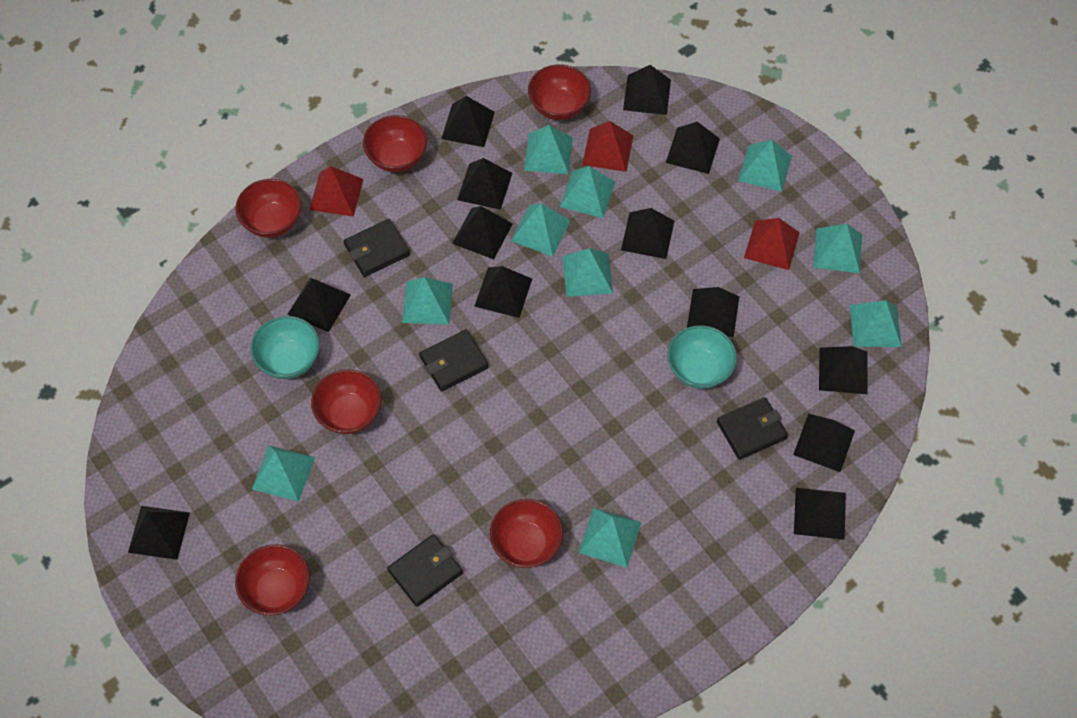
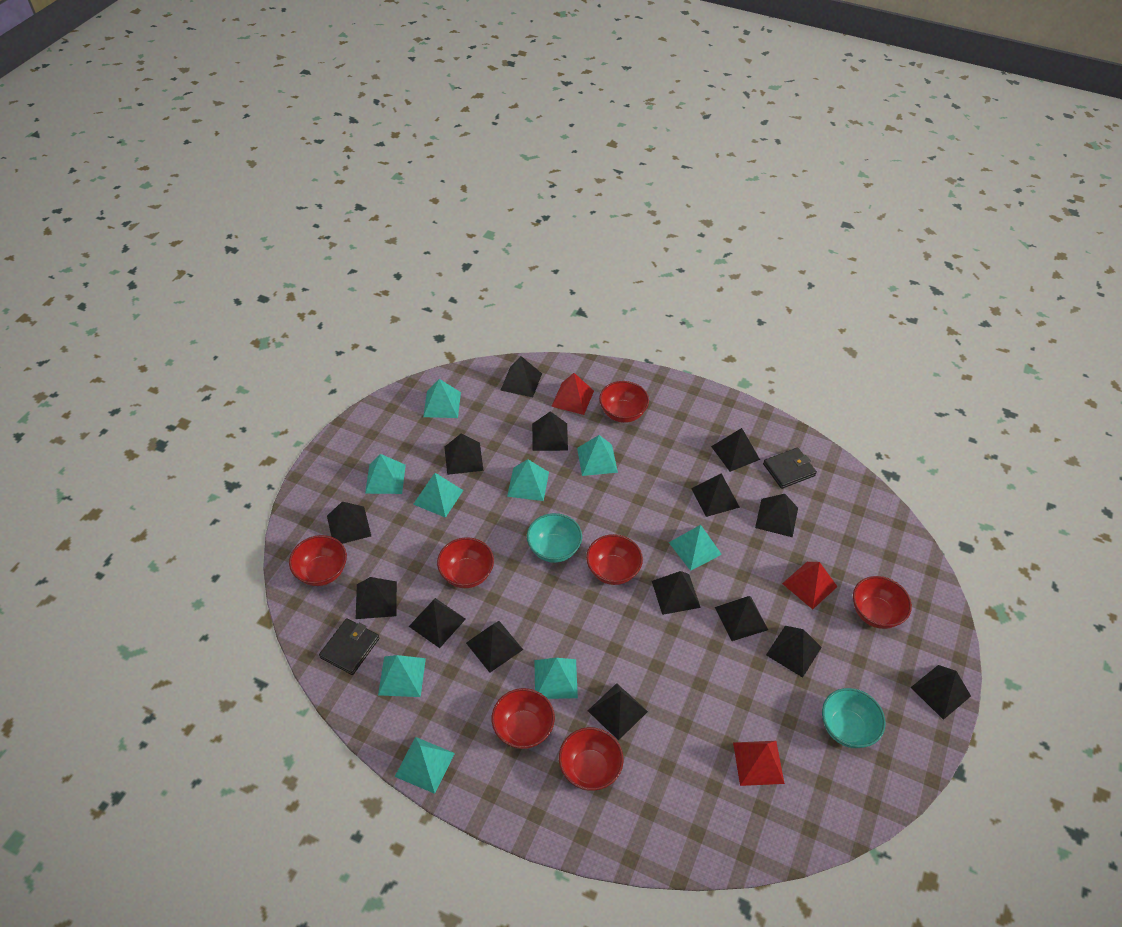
black pyramid: 13 -> 15
black wallet: 4 -> 2
red bowl: 6 -> 7
turquoise pyramid: 10 -> 9

